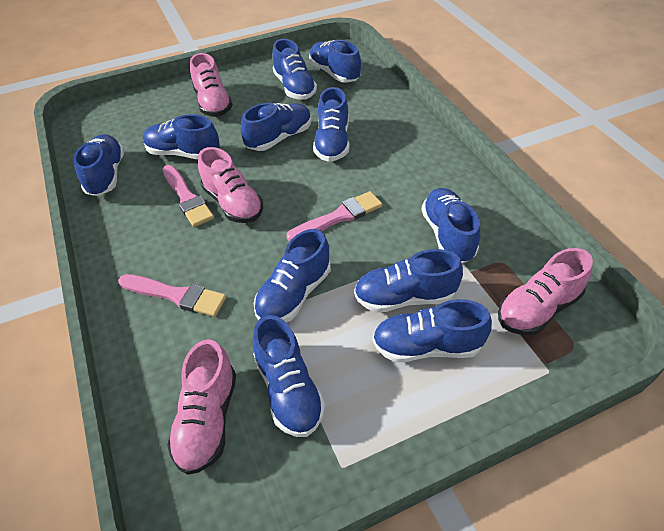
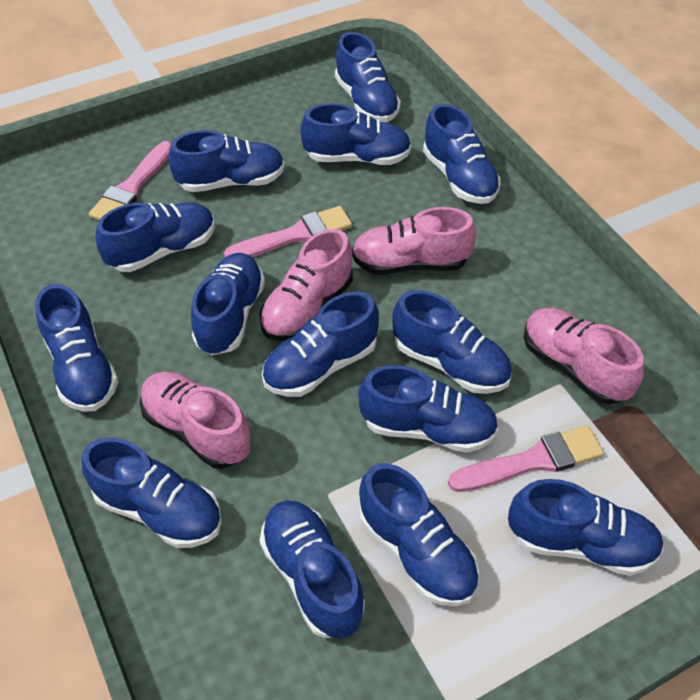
blue shoe: 11 -> 14

